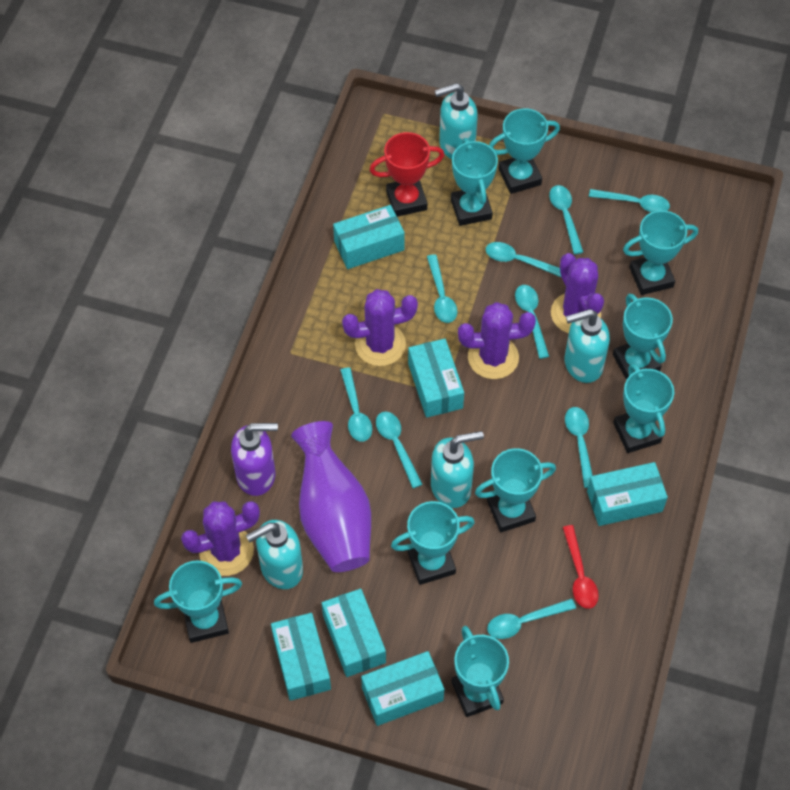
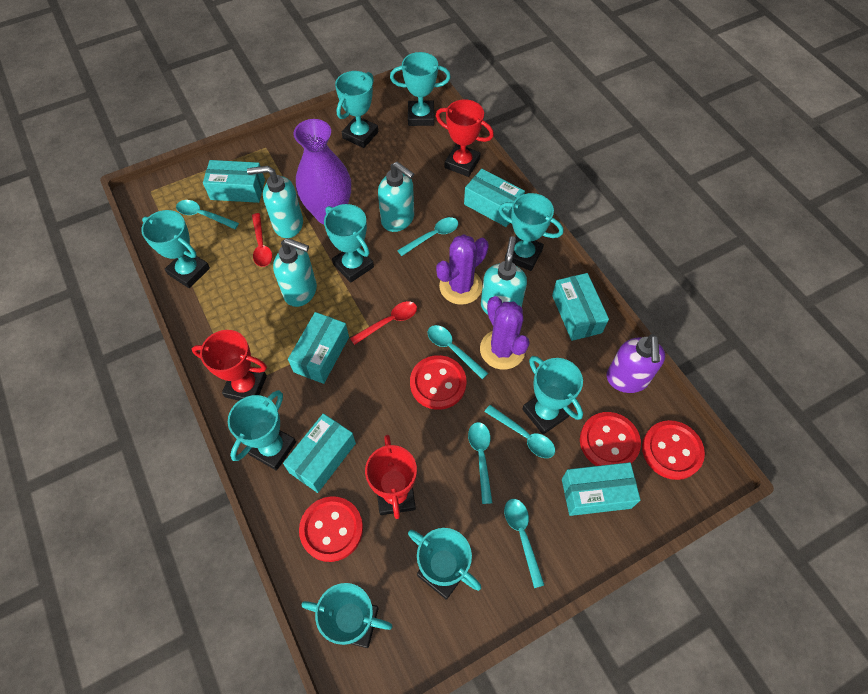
purple cactus: 4 -> 2
red button: 0 -> 4
red spoon: 1 -> 2
red trophy: 1 -> 3
turquoise spoon: 9 -> 6

